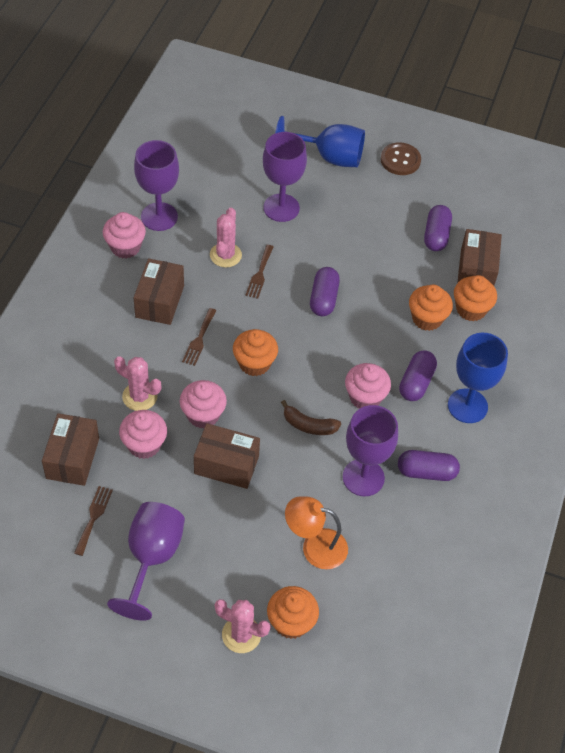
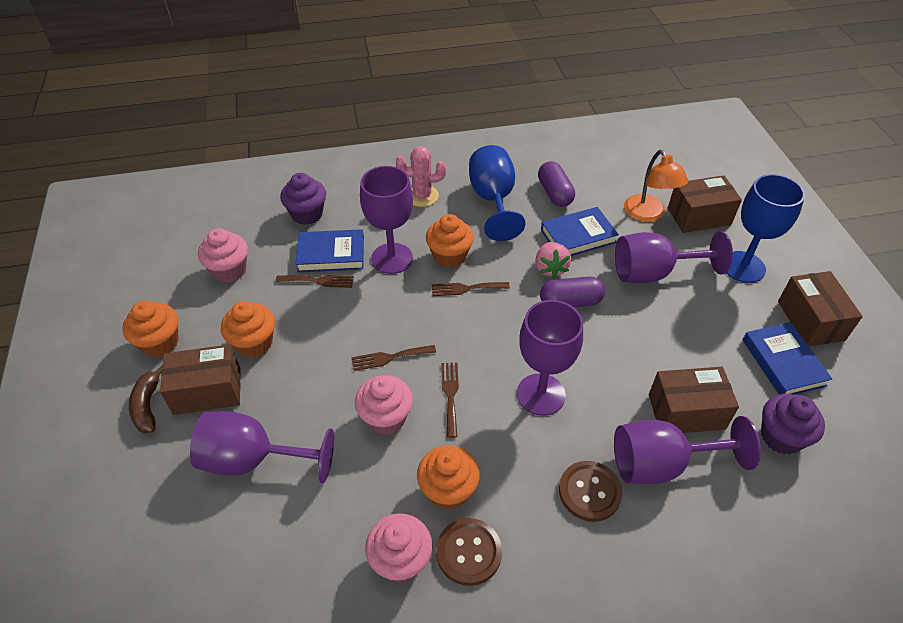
blue book: 0 -> 3
brown button: 1 -> 2
brown fork: 3 -> 4
pink cactus: 3 -> 1
pink cupcake: 4 -> 3
pink strawberry: 0 -> 1
purple capsule: 4 -> 2
purple cupcake: 0 -> 2
purple goblet: 4 -> 5

